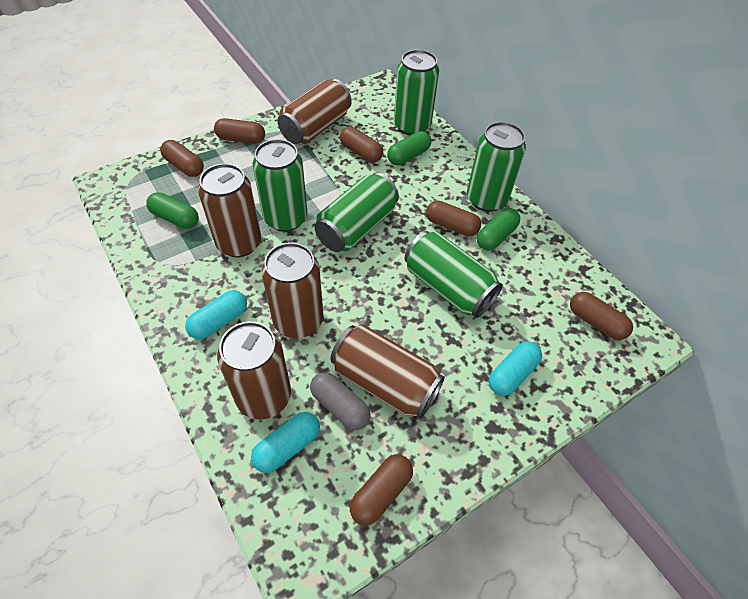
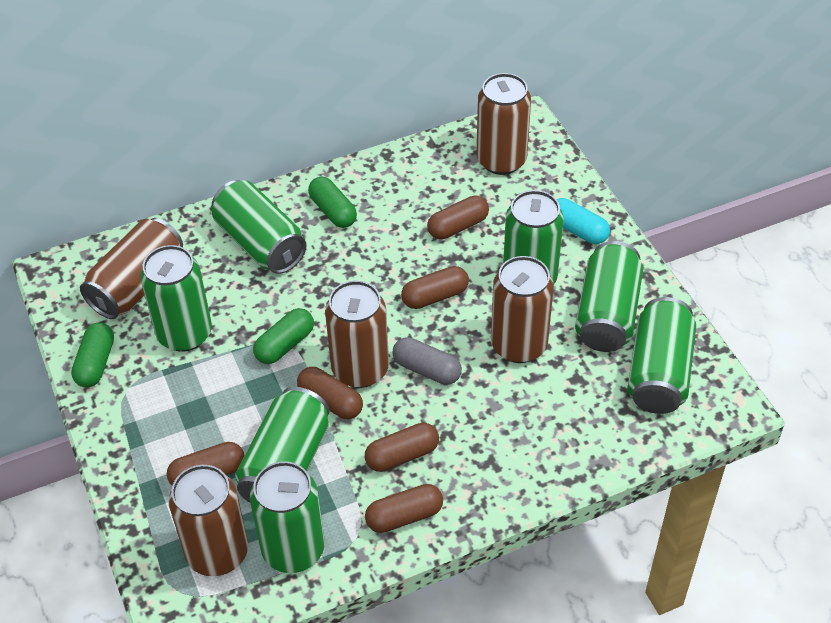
green can: 5 -> 7
turquoise capsule: 3 -> 1

